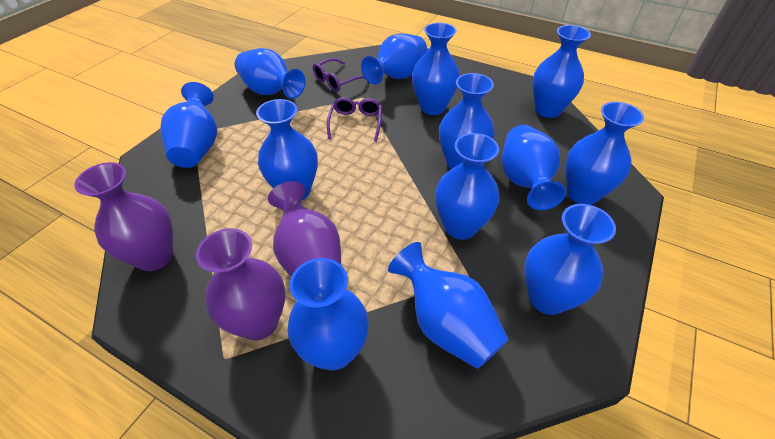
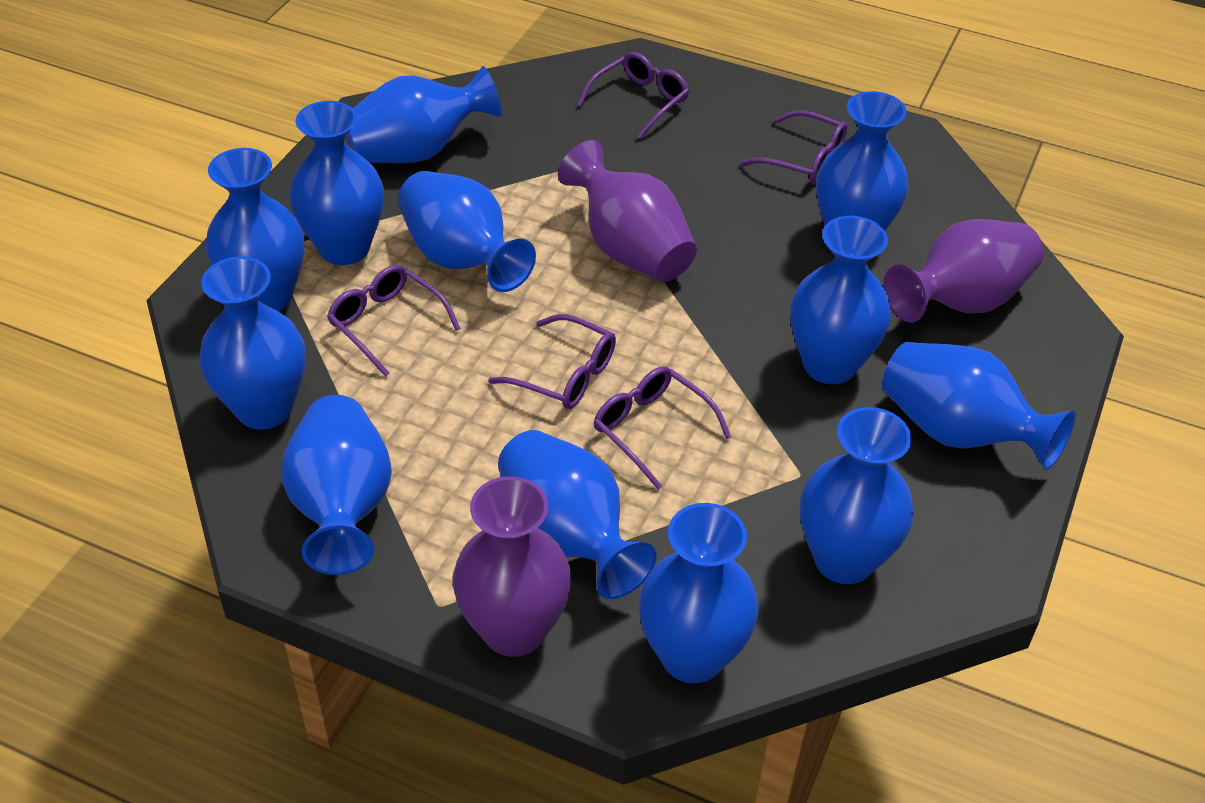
blue vase: 13 -> 12
purple glasses: 2 -> 5

